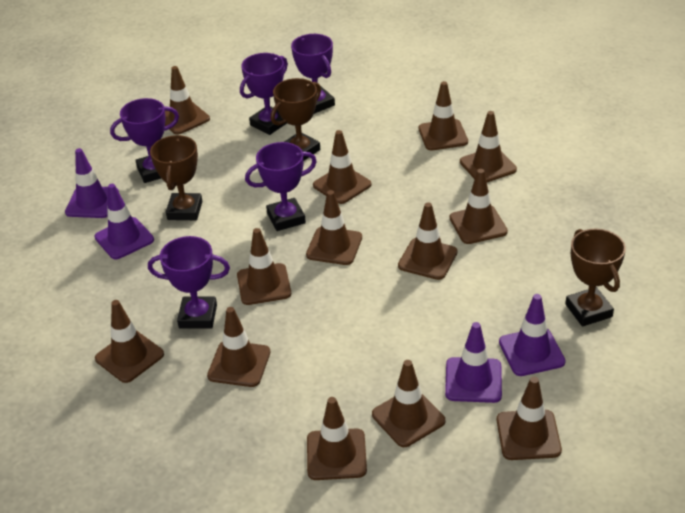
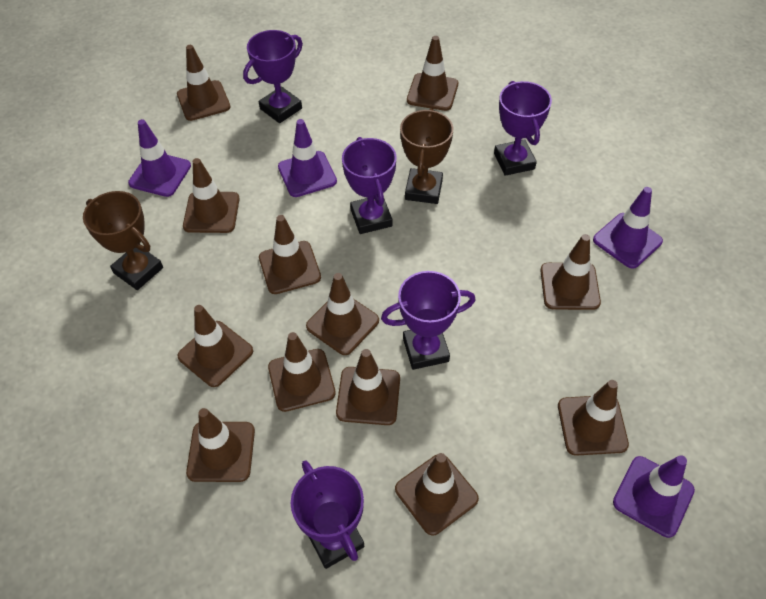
brown traffic cone: 13 -> 12
brown trophy: 3 -> 2

